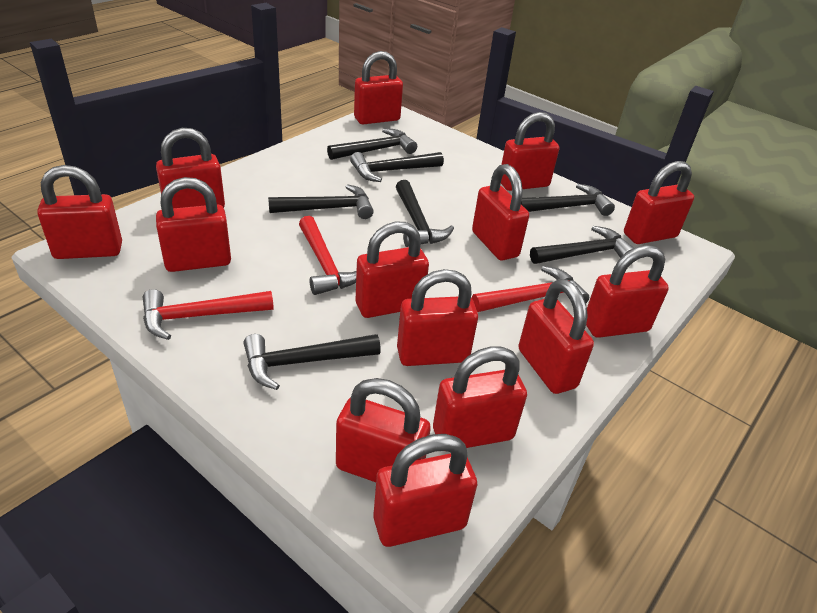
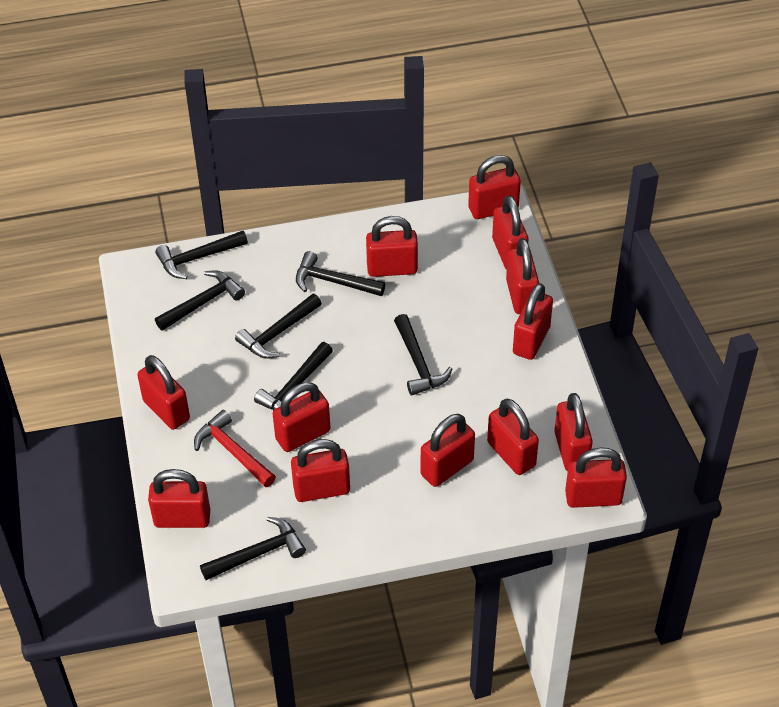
red hammer: 3 -> 1
red padlock: 14 -> 13

